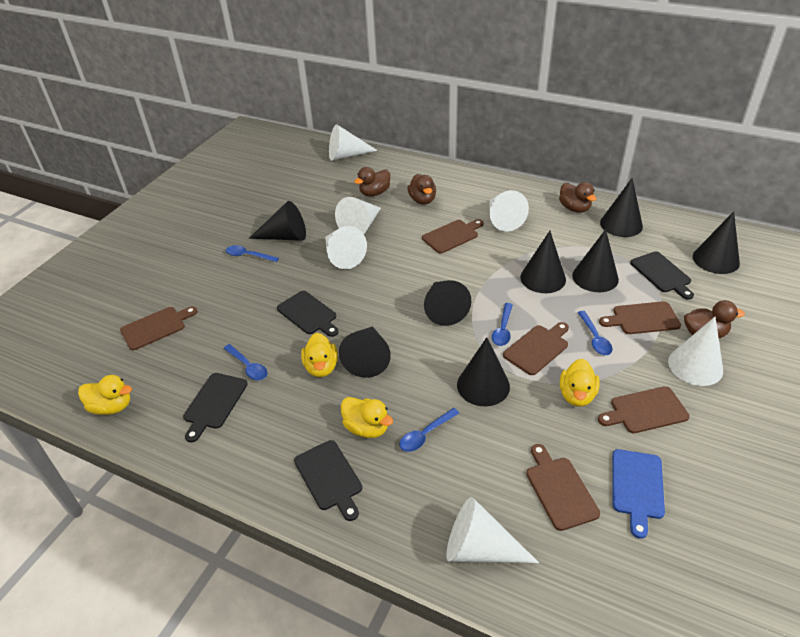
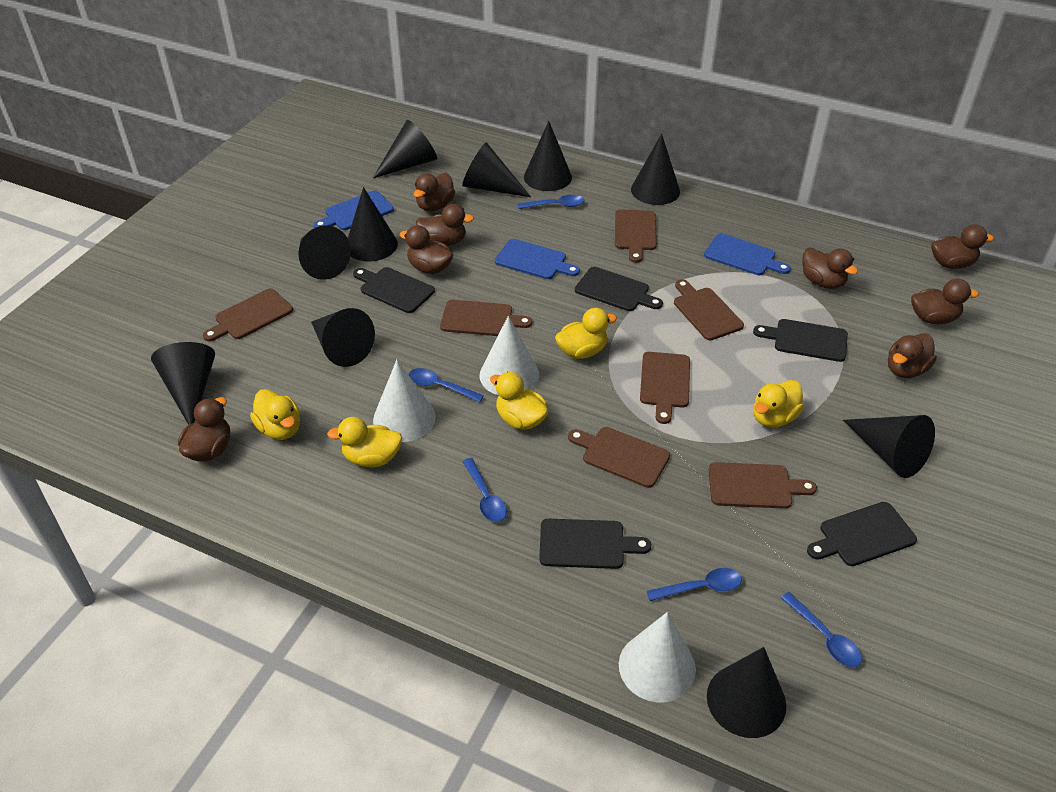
black cone: 8 -> 10
black cutting board: 4 -> 5
blue cutting board: 1 -> 3
brown cutting board: 6 -> 7
brown duck: 4 -> 8
white cone: 6 -> 3
yellow duck: 4 -> 5

